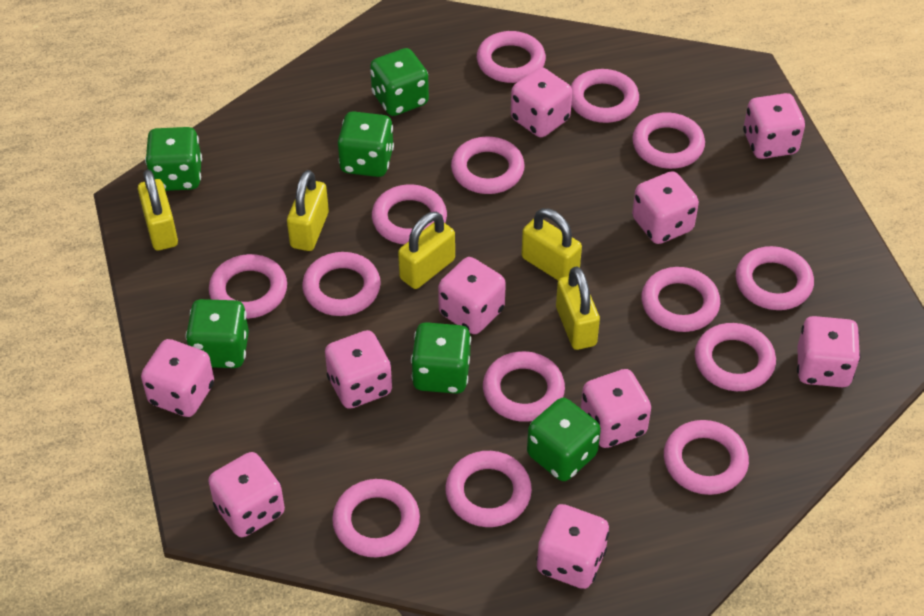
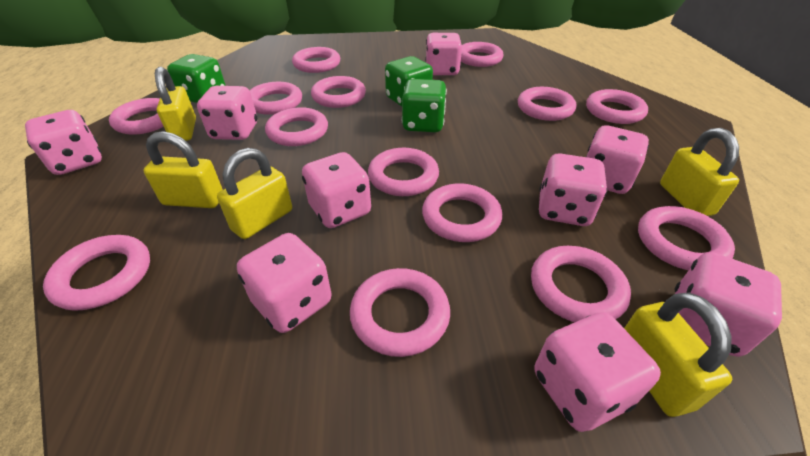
green dice: 6 -> 3
pink dice: 10 -> 9

